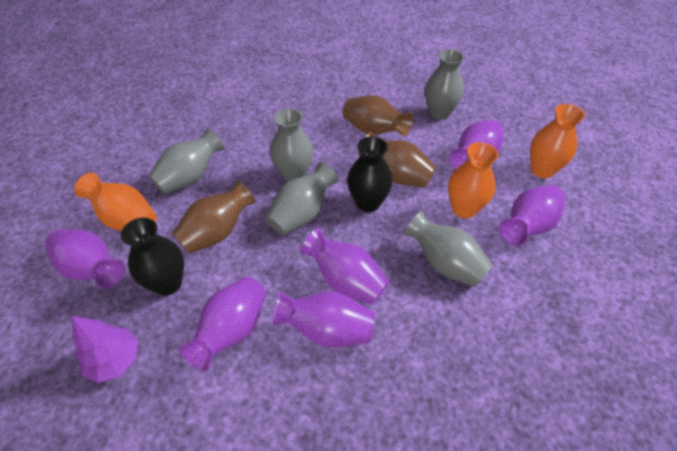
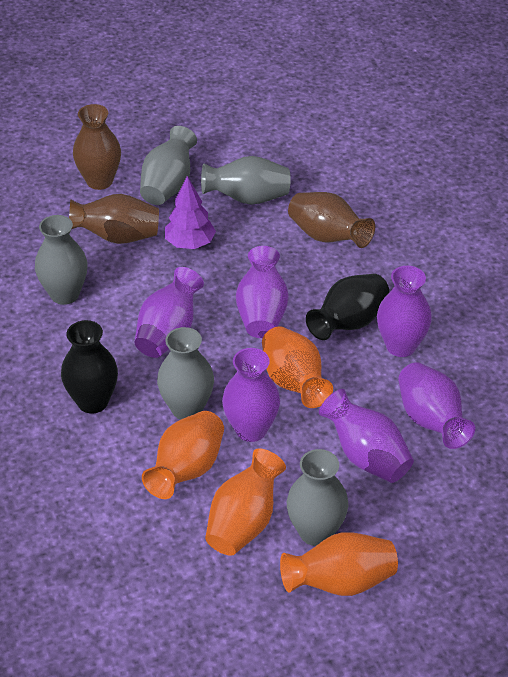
orange vase: 3 -> 4

